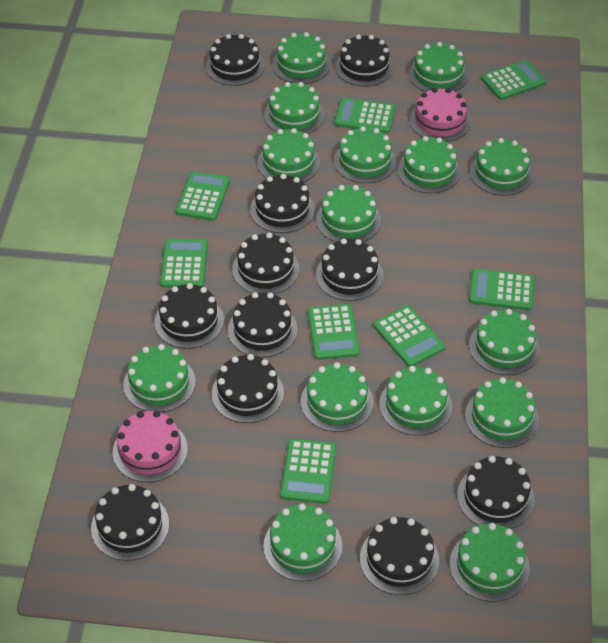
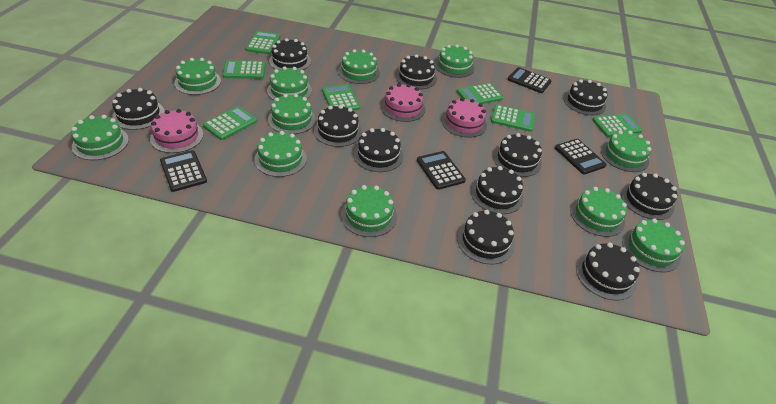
black calculator: 0 -> 4
green cake: 15 -> 11
green calculator: 8 -> 7
pink cake: 2 -> 3

